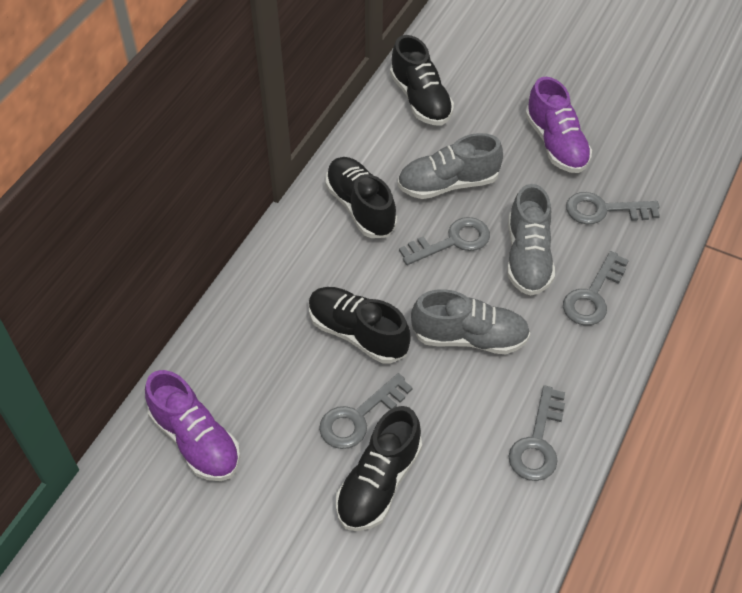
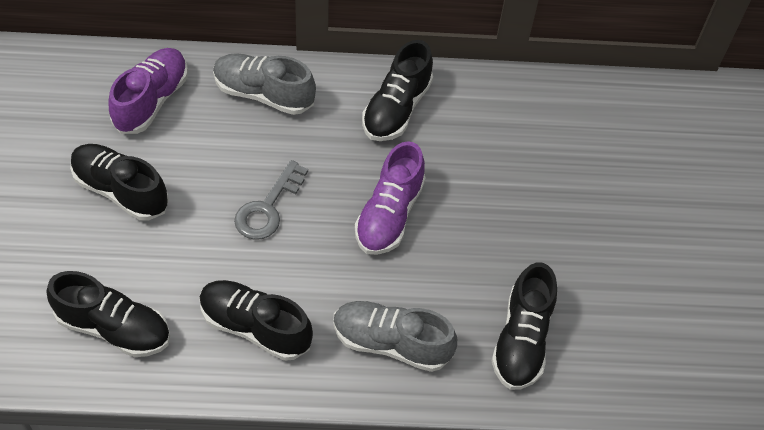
black shoe: 4 -> 5
grey key: 5 -> 1
grey shoe: 3 -> 2

